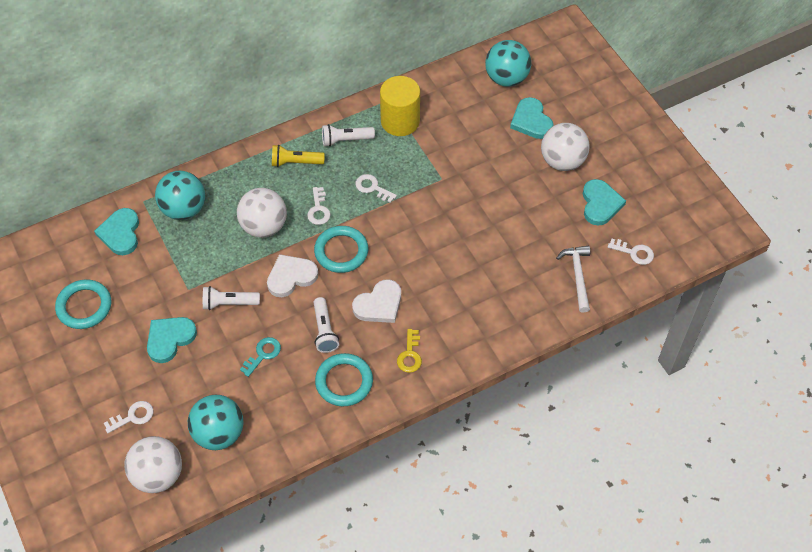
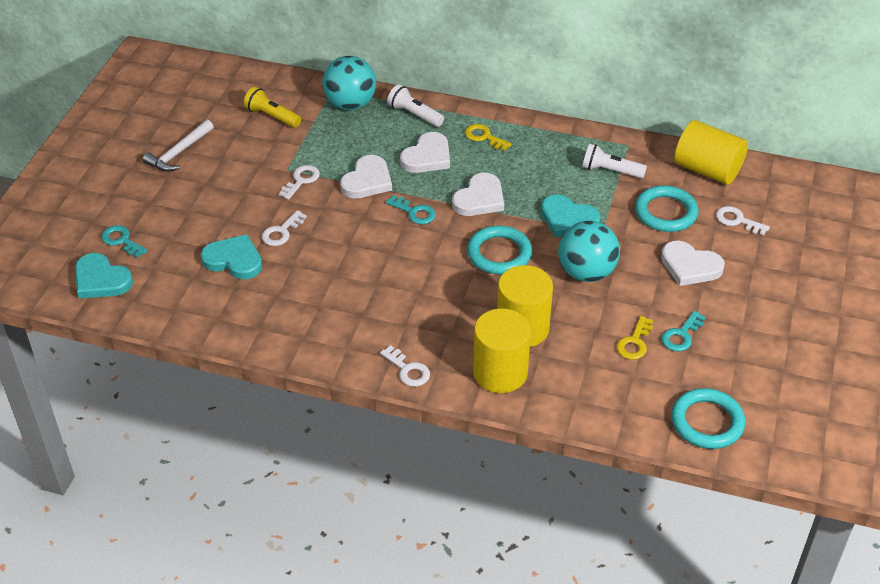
turquoise ball: 3 -> 2
turquoise heart: 4 -> 3
turquoise key: 1 -> 3
white ball: 3 -> 0
white flashlight: 3 -> 2
white heart: 2 -> 4
yellow cylinder: 1 -> 3
yellow key: 1 -> 2

